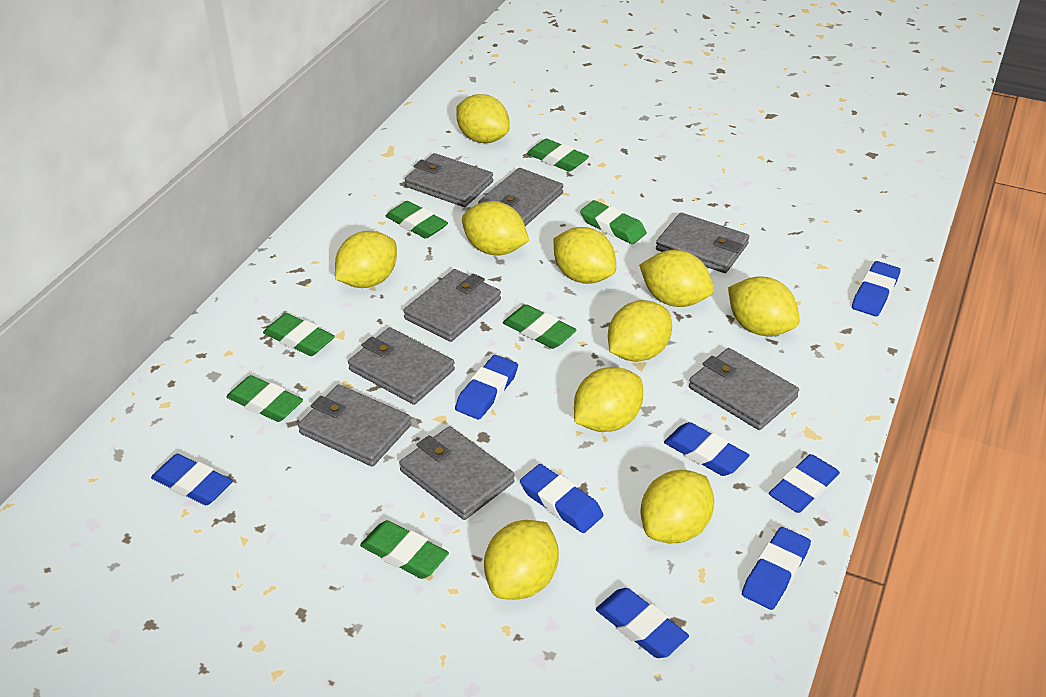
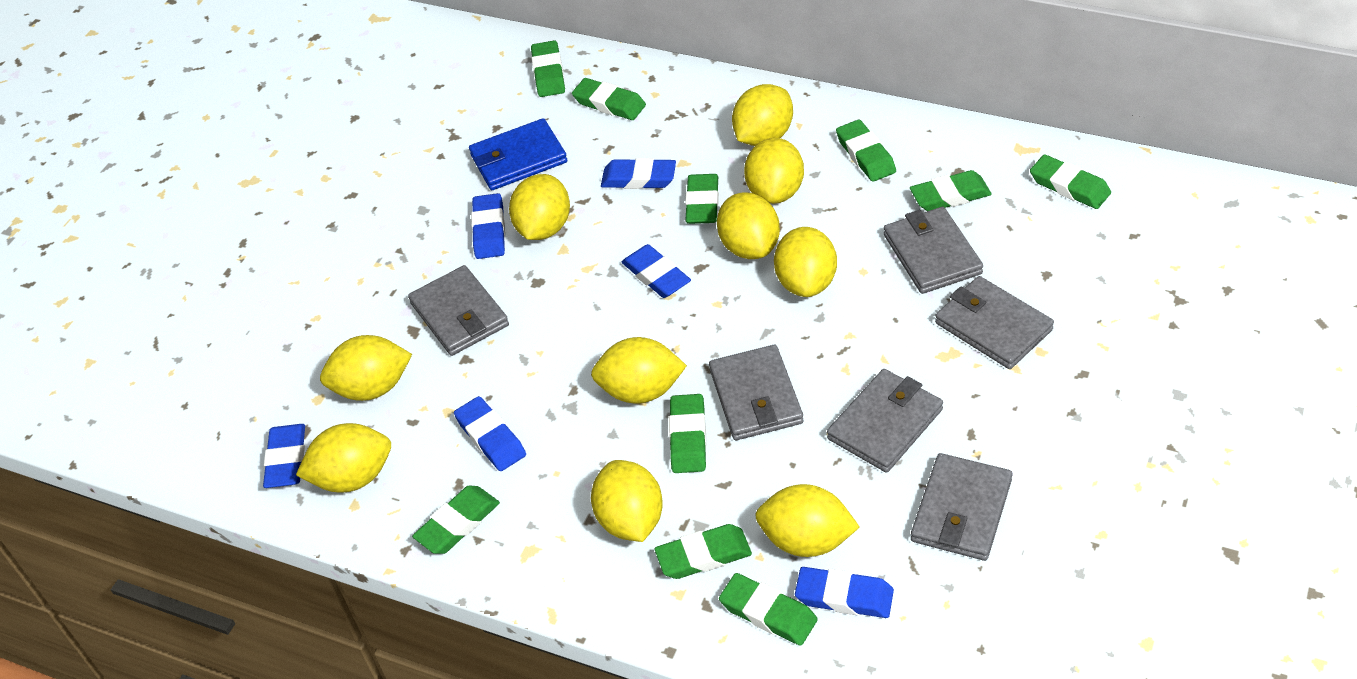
blue eraser: 8 -> 6
blue wallet: 0 -> 1
green eraser: 7 -> 10
grey wallet: 8 -> 6

